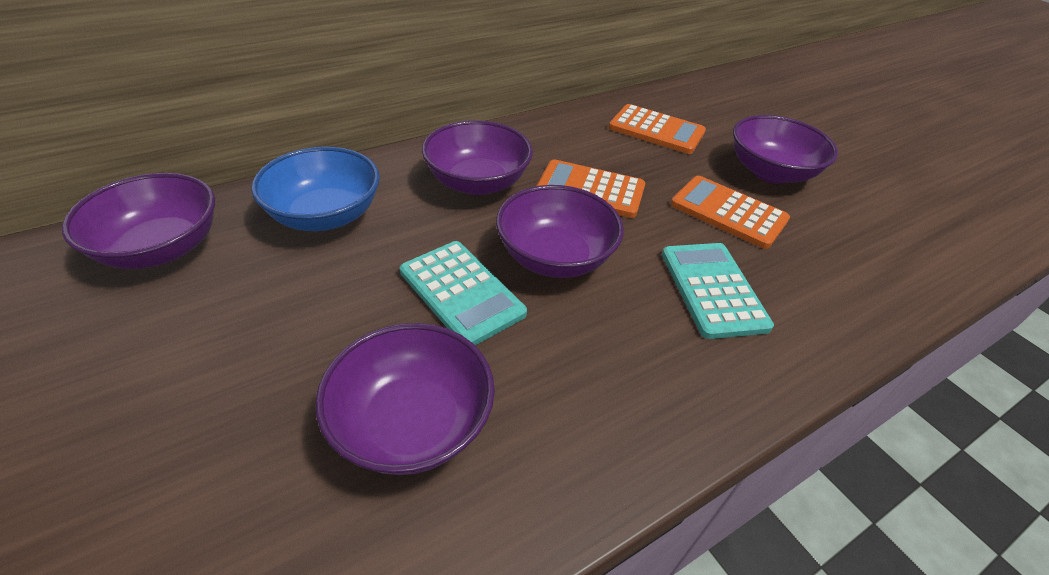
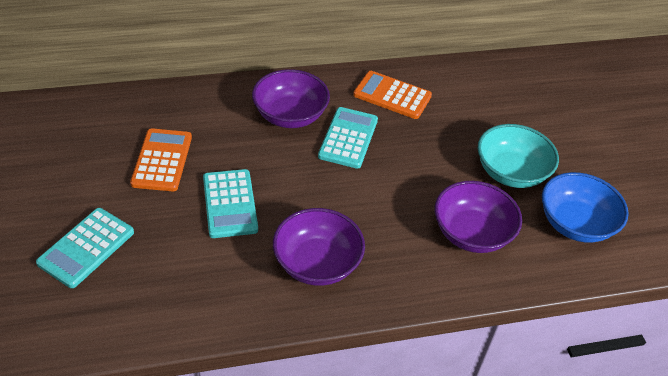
orange calculator: 3 -> 2
purple bowl: 5 -> 3
turquoise bowl: 0 -> 1
turquoise calculator: 2 -> 3

